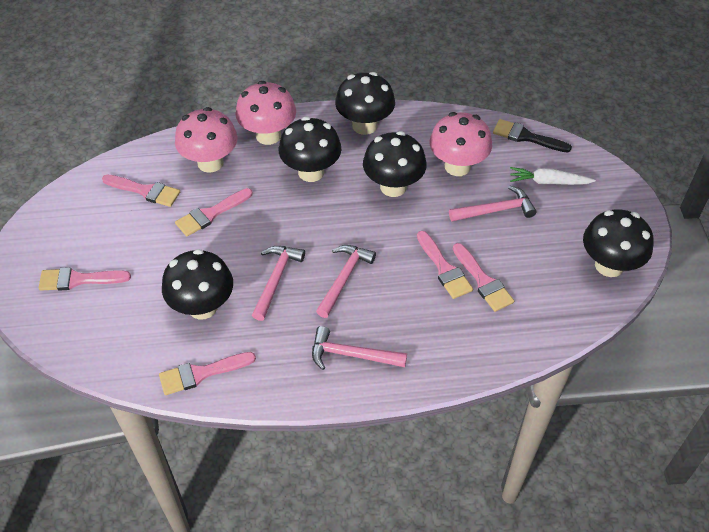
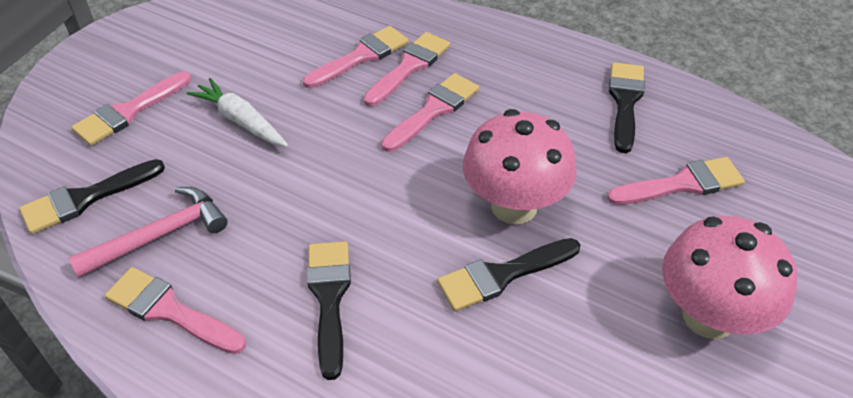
black brush: 1 -> 4
black mushroom: 5 -> 0
pink hammer: 4 -> 1
pink mushroom: 3 -> 2

